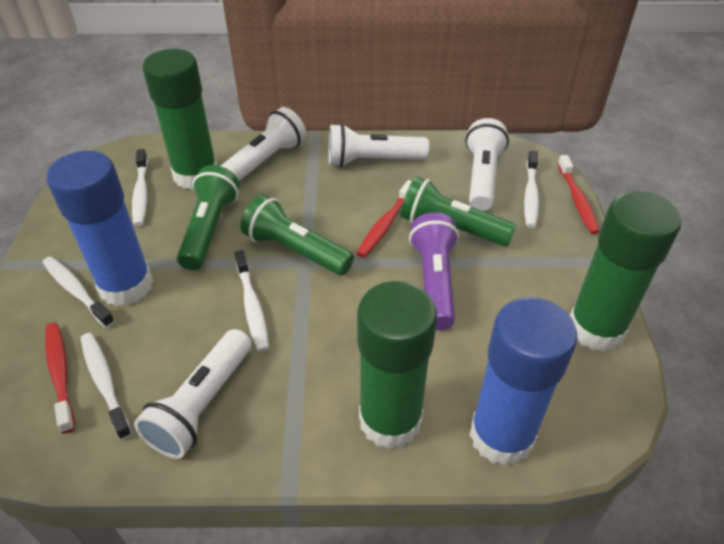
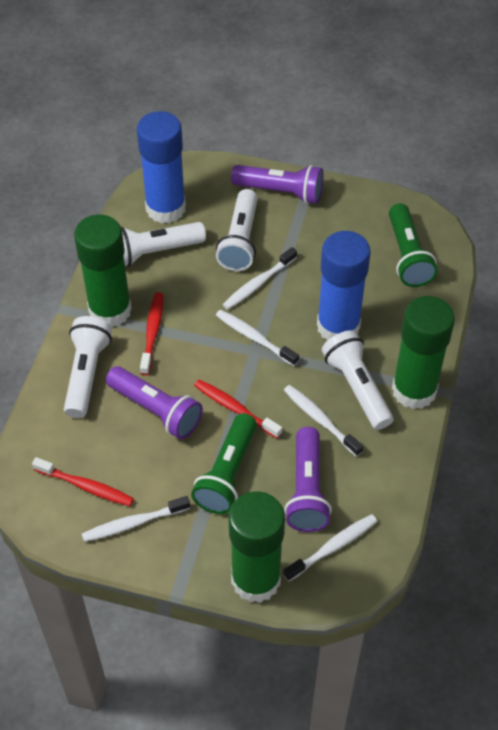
green flashlight: 3 -> 2
purple flashlight: 1 -> 3

